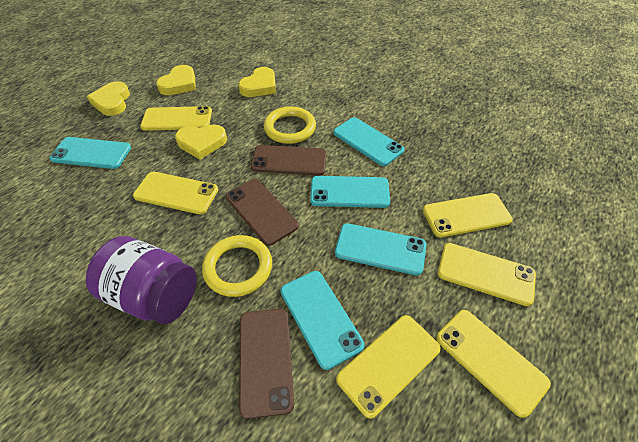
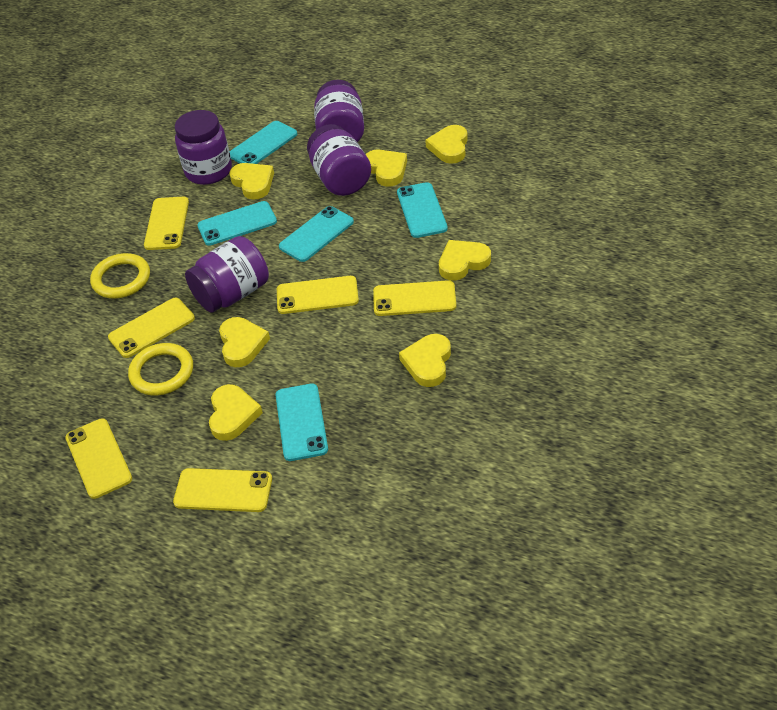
brown phone: 3 -> 0
purple jar: 1 -> 4
yellow heart: 4 -> 7

